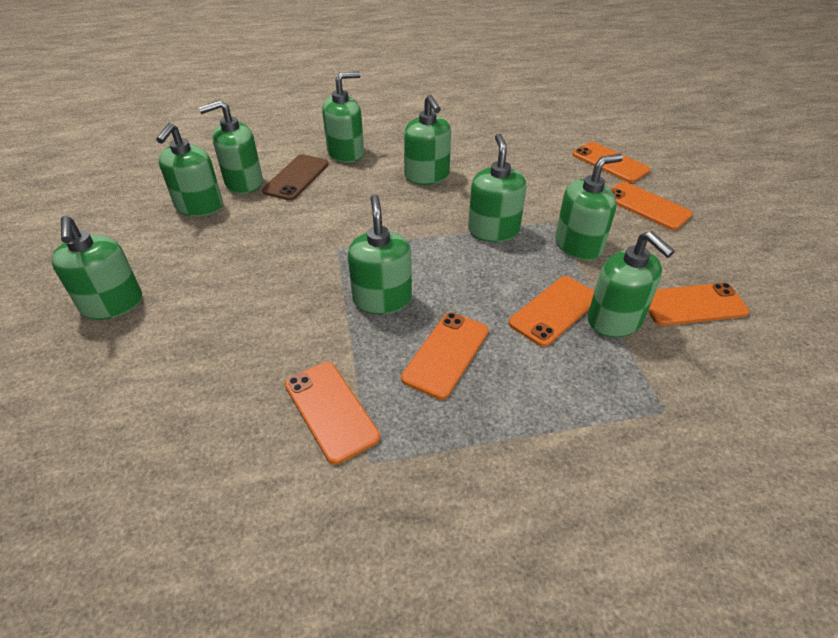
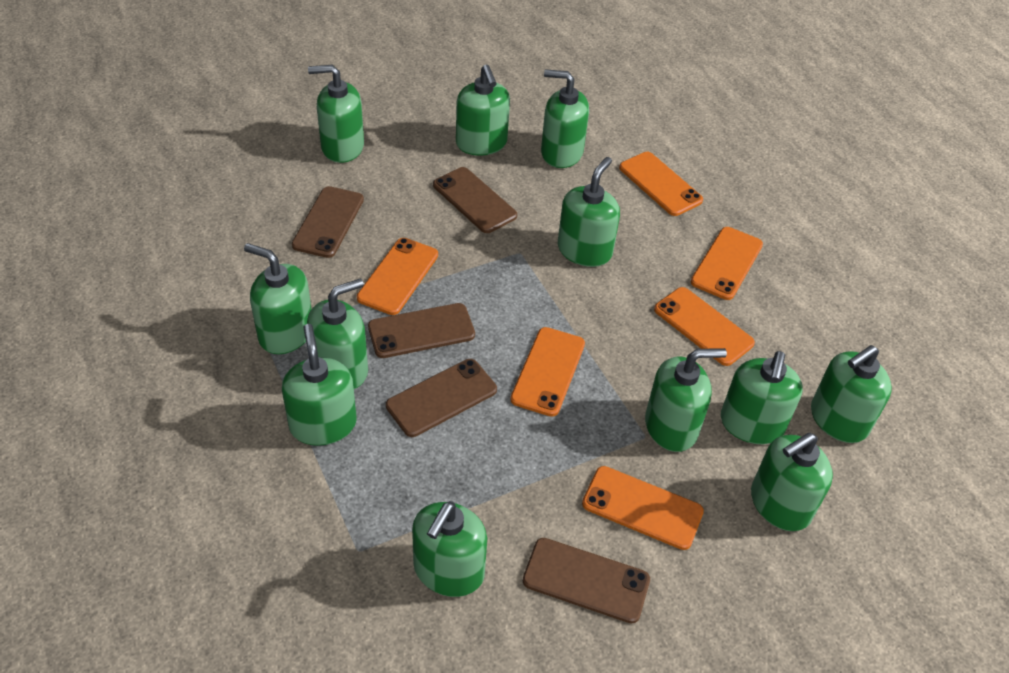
brown phone: 1 -> 5
green soap dispenser: 9 -> 12

